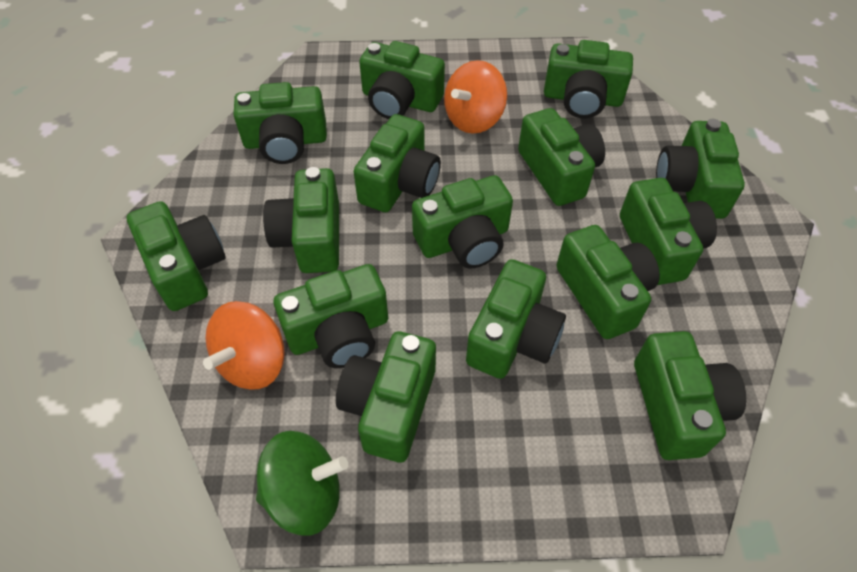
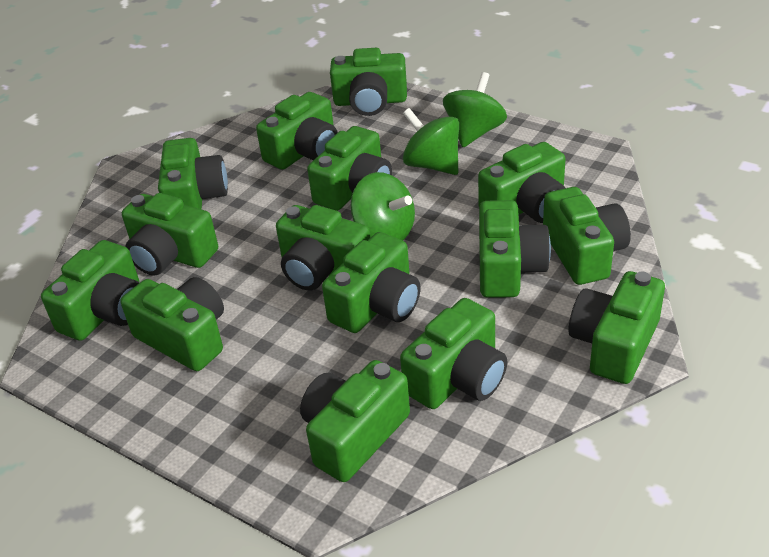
green spinning top: 1 -> 3
orange spinning top: 2 -> 0

